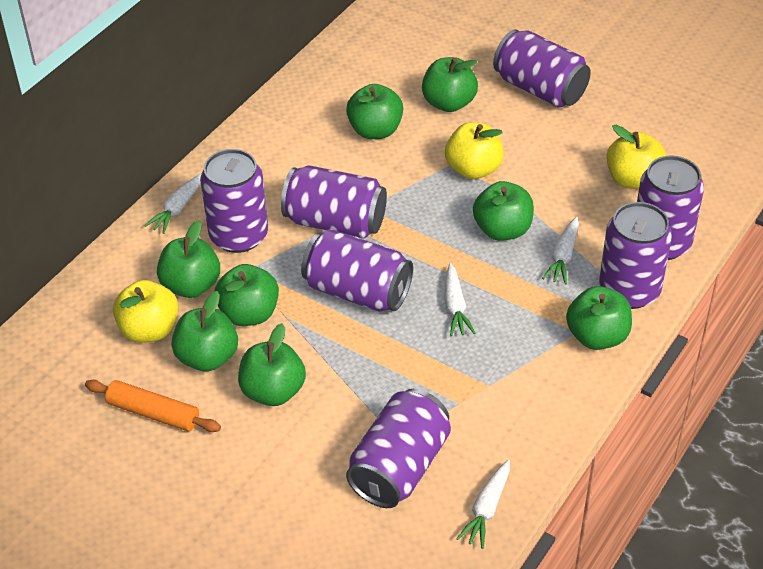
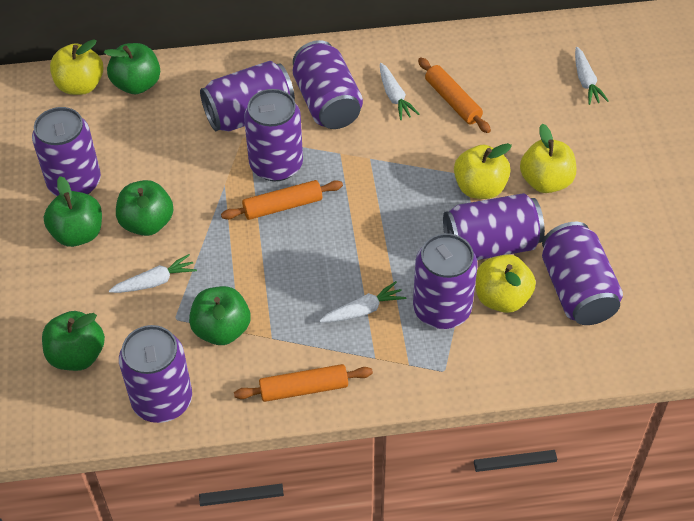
green apple: 8 -> 5
orange rolling pin: 1 -> 3
purple can: 7 -> 8
yellow apple: 3 -> 4

